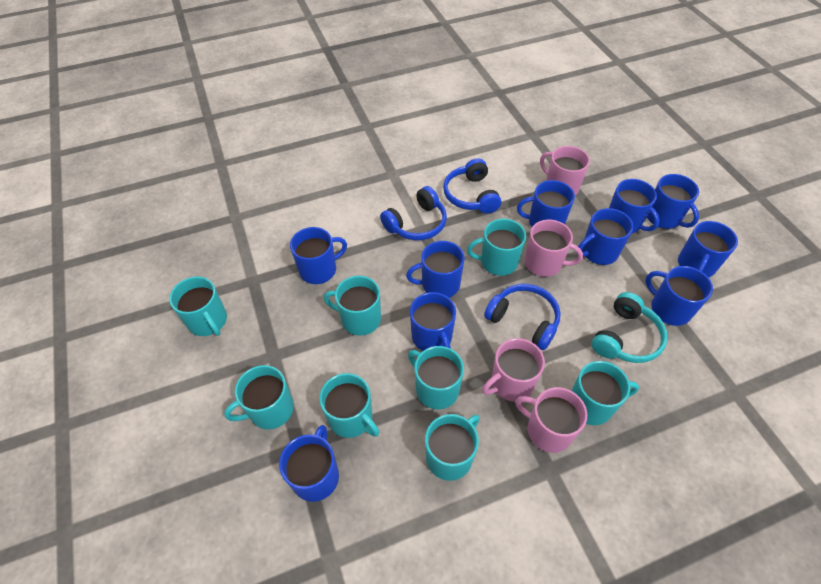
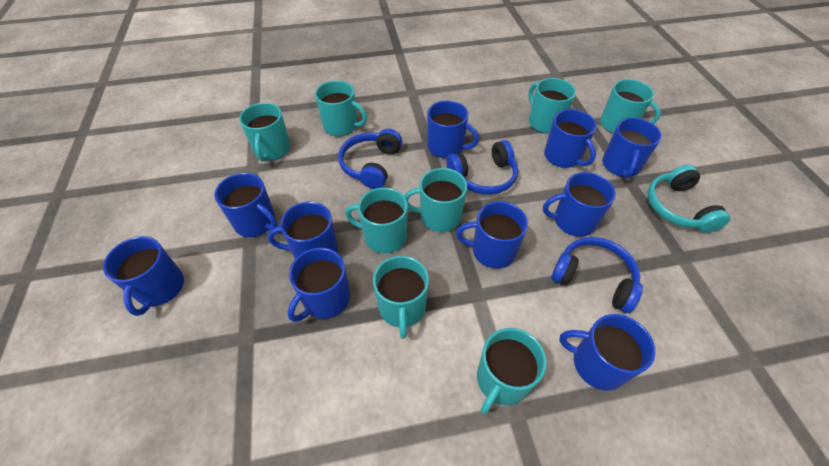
pink mug: 4 -> 0

